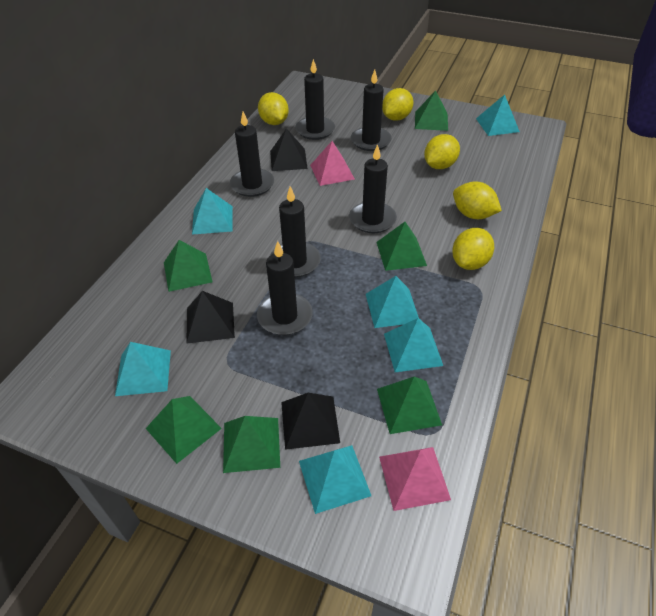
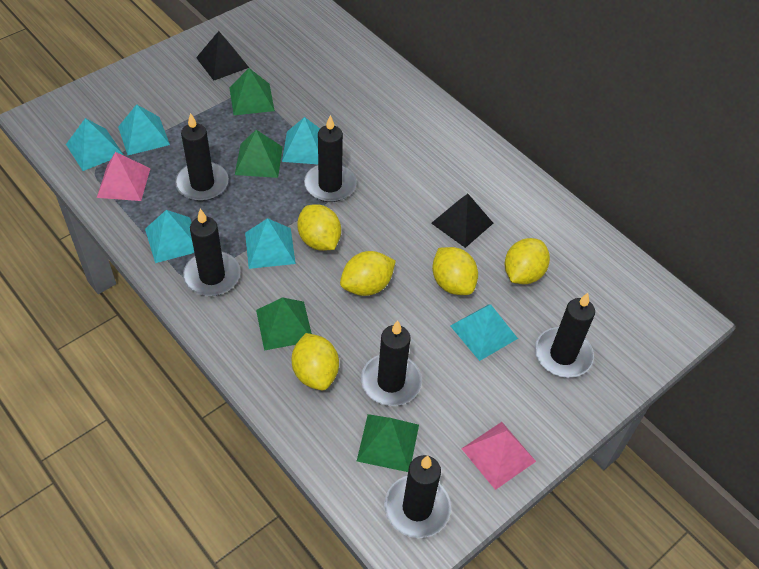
black pyramid: 3 -> 2
green pyramid: 6 -> 4

